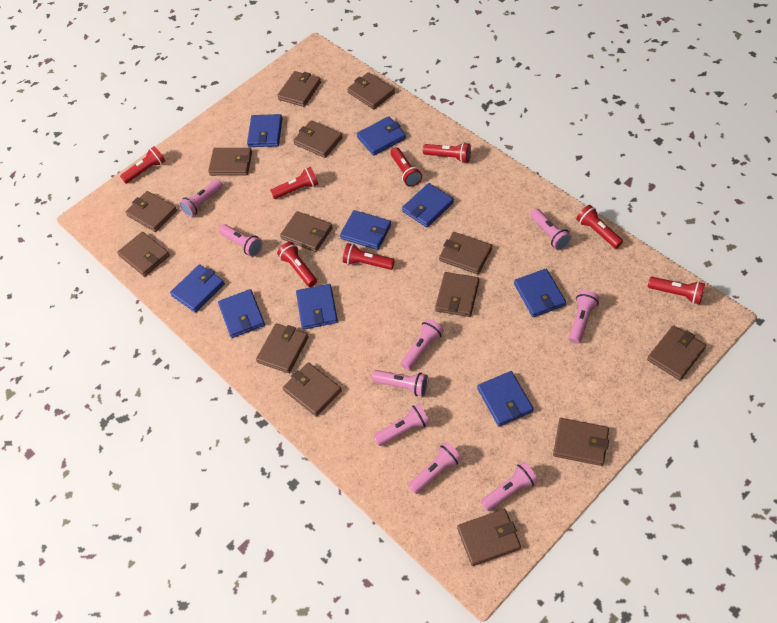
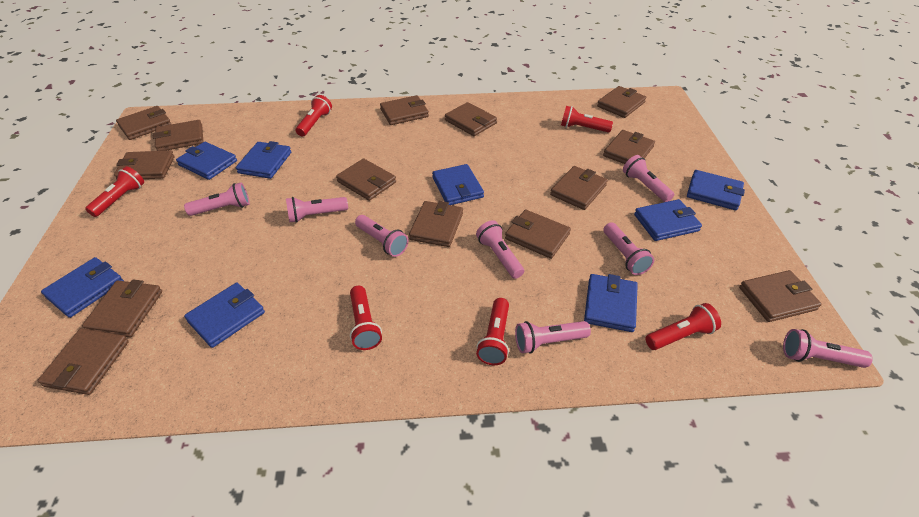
blue wallet: 9 -> 8
pink flashlight: 9 -> 8
red flashlight: 8 -> 6

